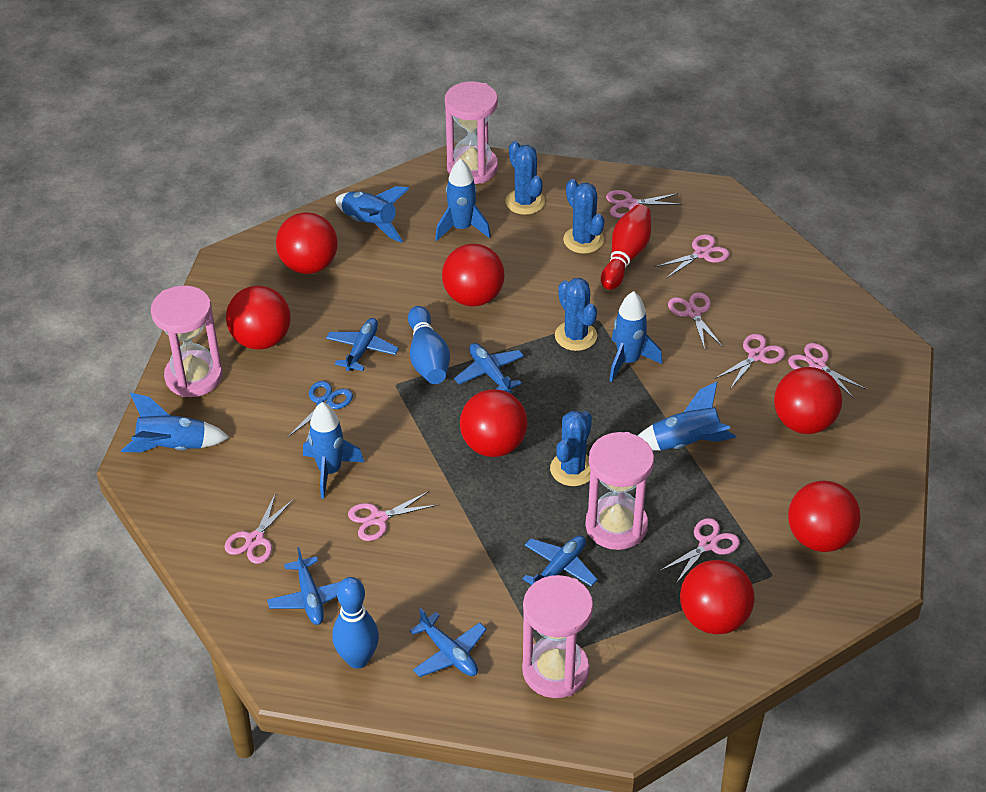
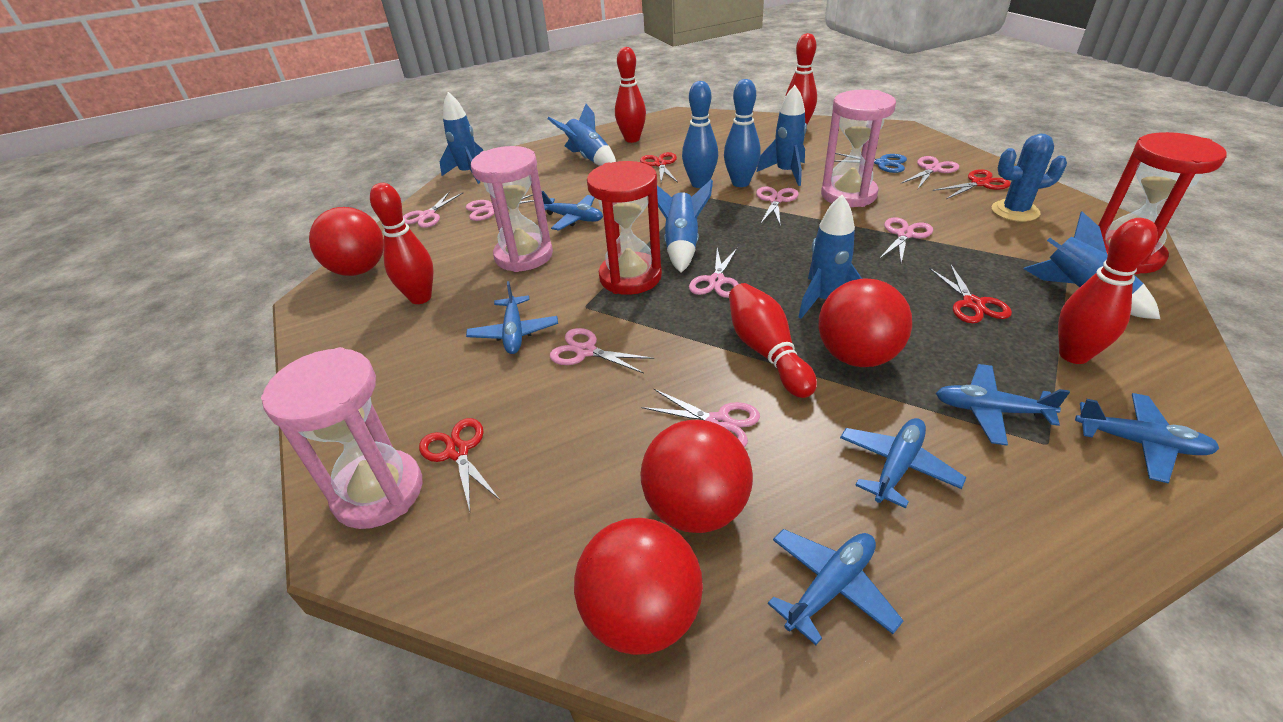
blue cactus: 4 -> 1
blue plane: 5 -> 6
pink hourglass: 4 -> 3
red ball: 7 -> 4
red bowling pin: 1 -> 5
red hourglass: 0 -> 2
red scissors: 0 -> 4

